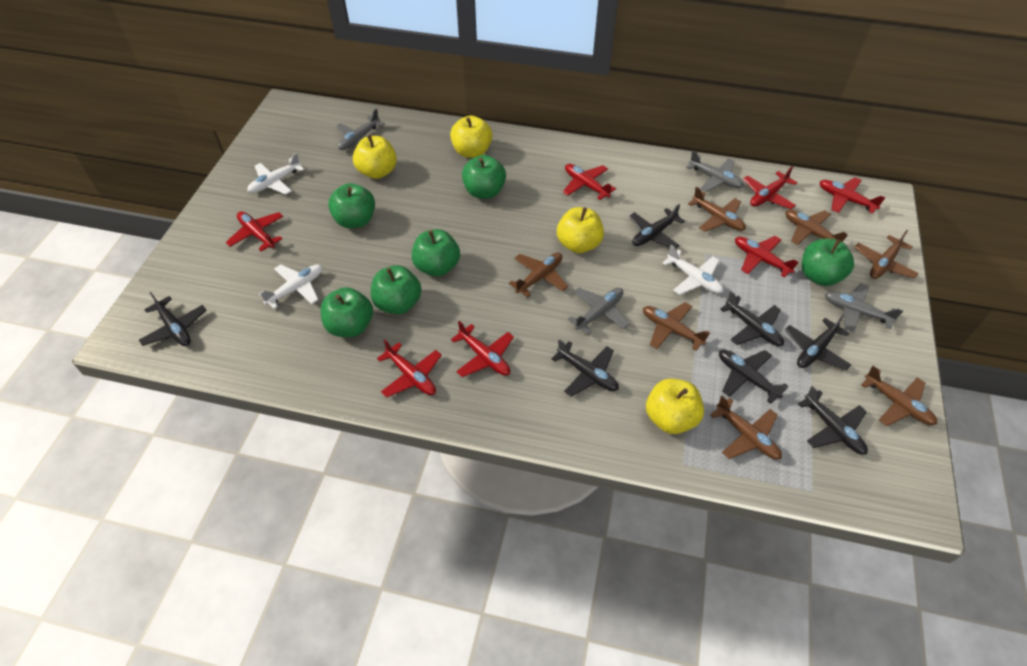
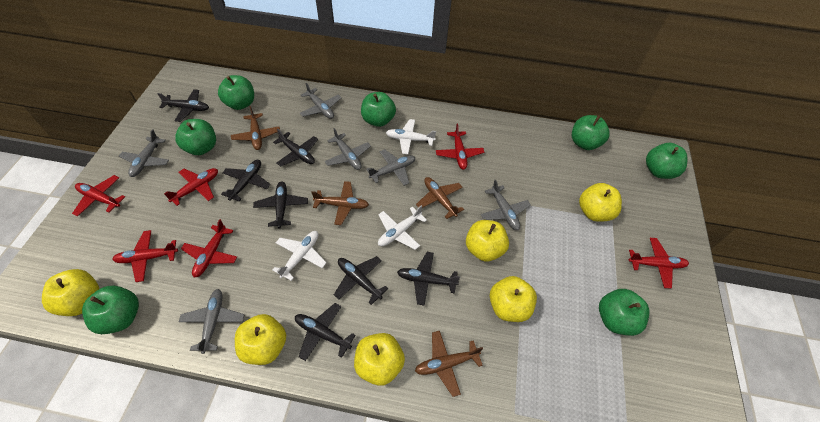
brown plane: 7 -> 4
green apple: 6 -> 7
grey plane: 4 -> 6
red plane: 7 -> 6
yellow apple: 4 -> 6

